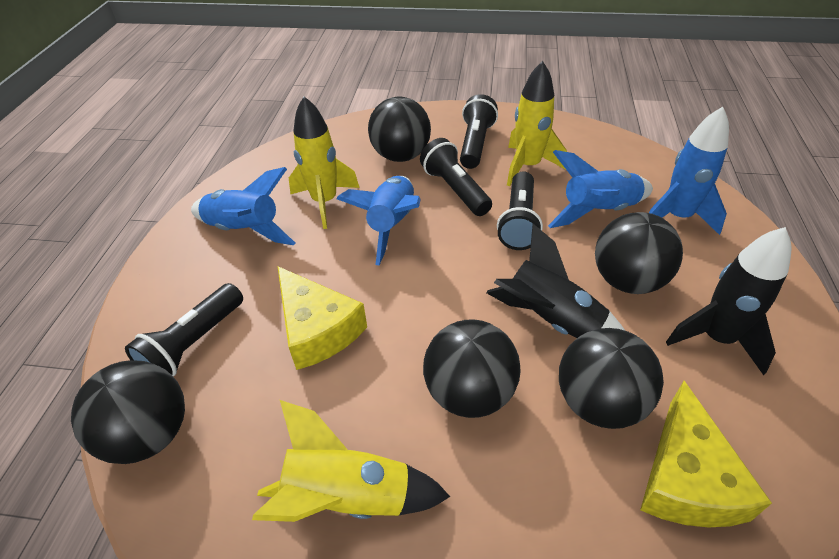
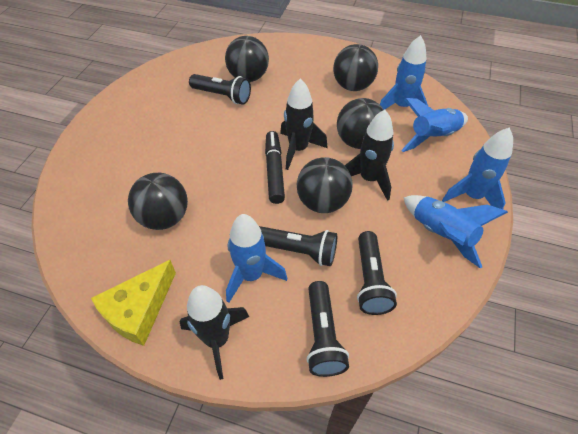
black marker: 0 -> 1
black rocket: 2 -> 3
blue rocket: 4 -> 5
yellow cheese: 2 -> 1
yellow rocket: 3 -> 0

